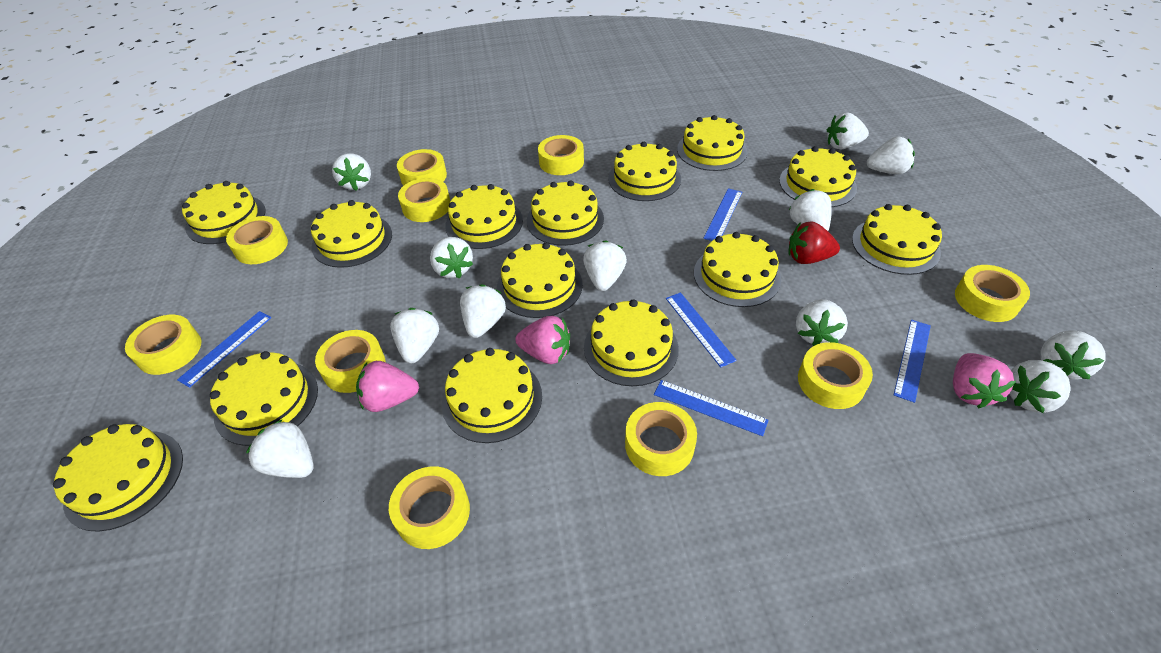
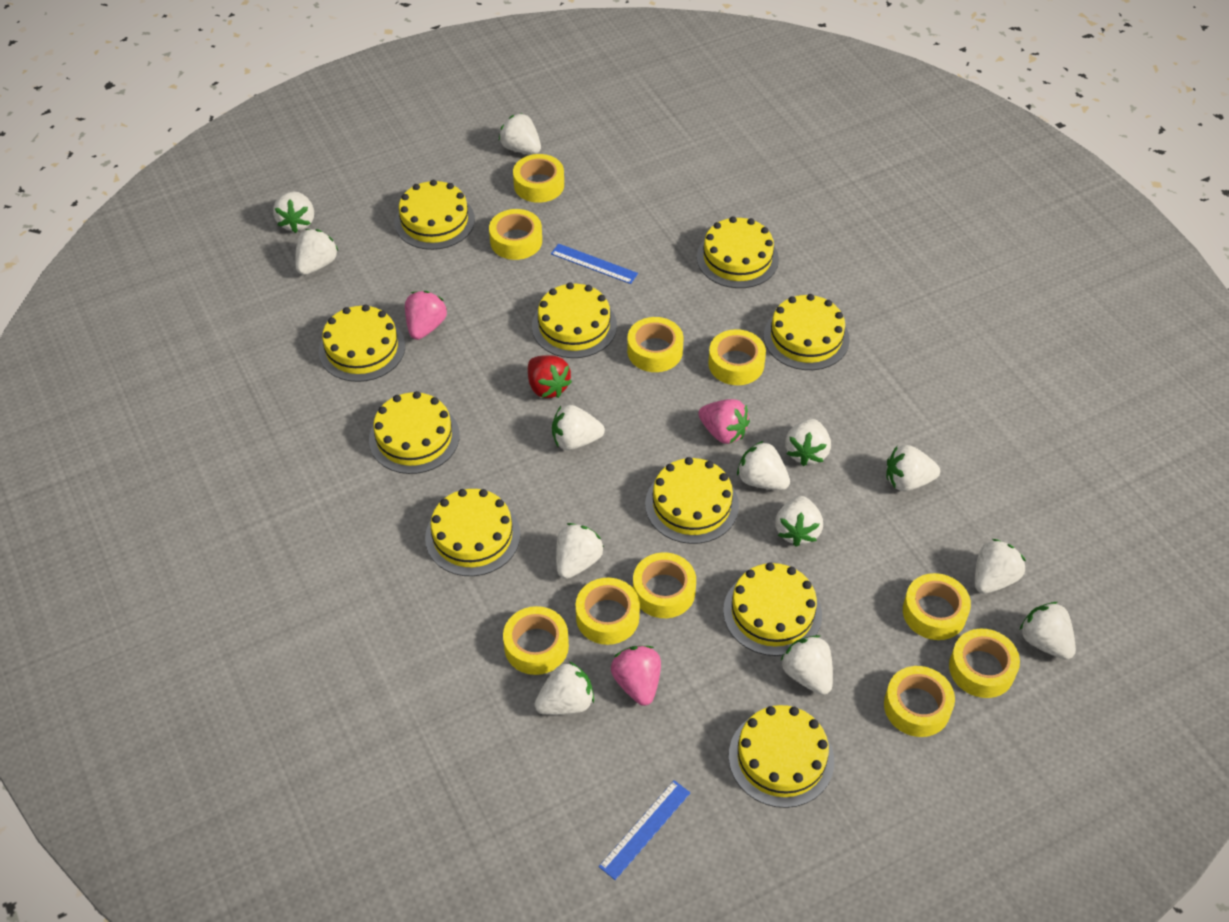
blue ruler: 5 -> 2
white strawberry: 12 -> 13
yellow cake: 14 -> 10

